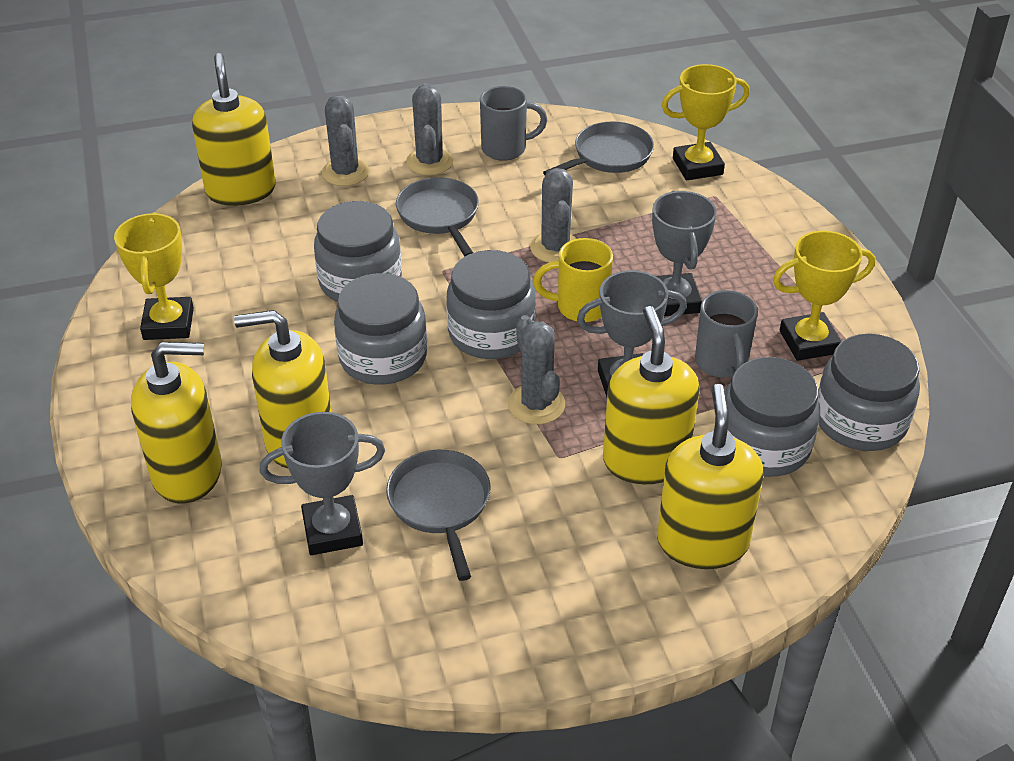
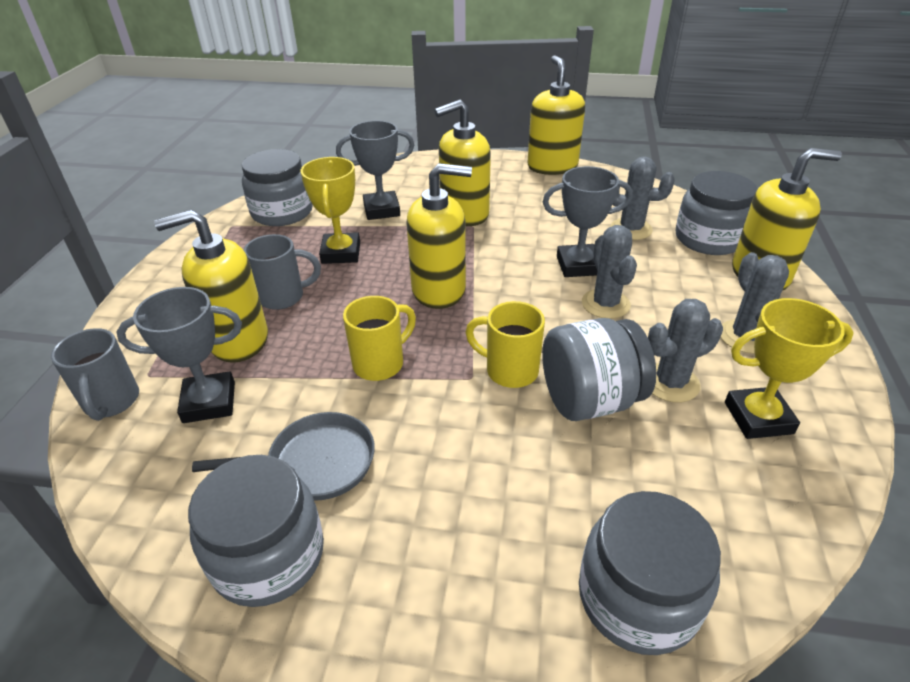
grey pan: 3 -> 1
yellow mug: 1 -> 2
yellow trophy: 3 -> 2

